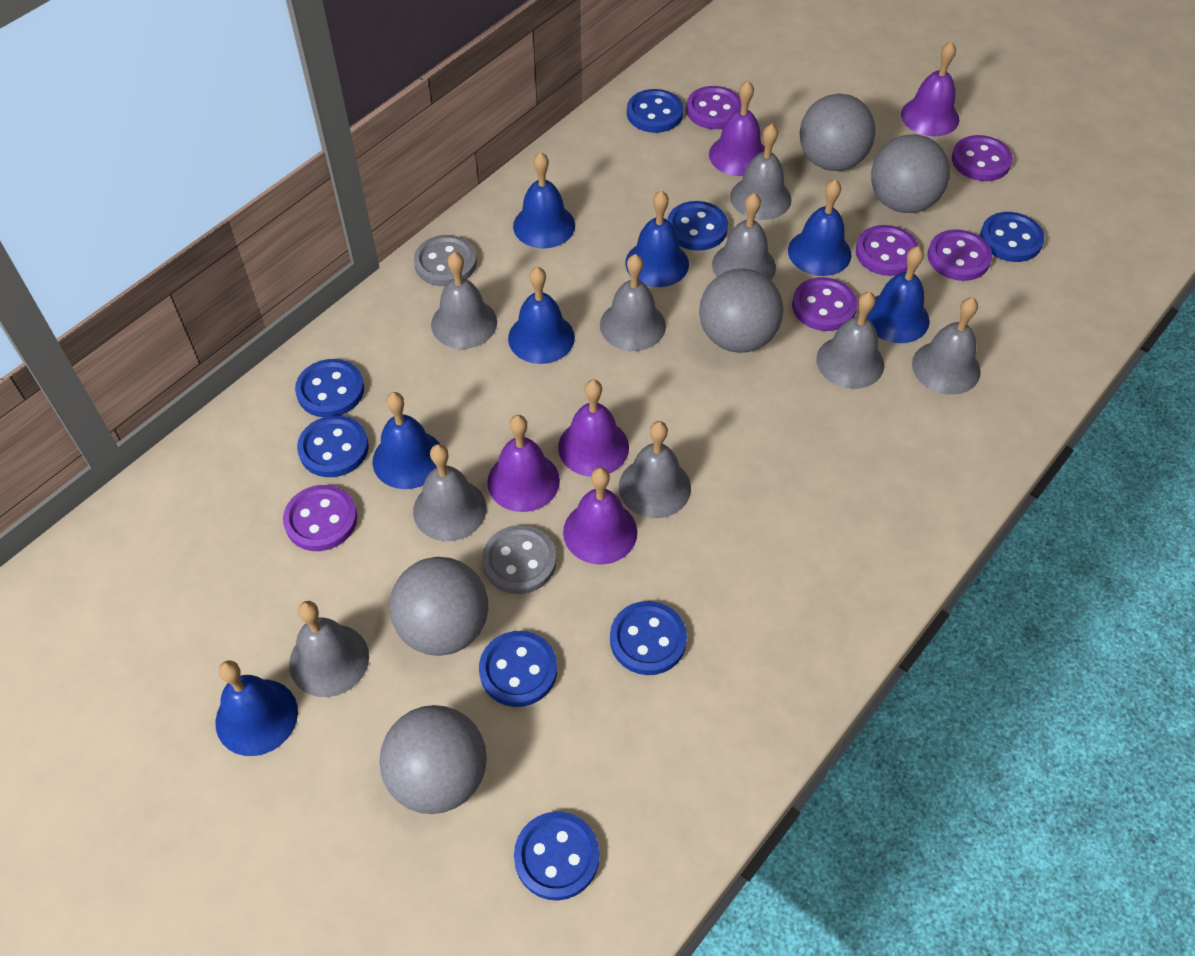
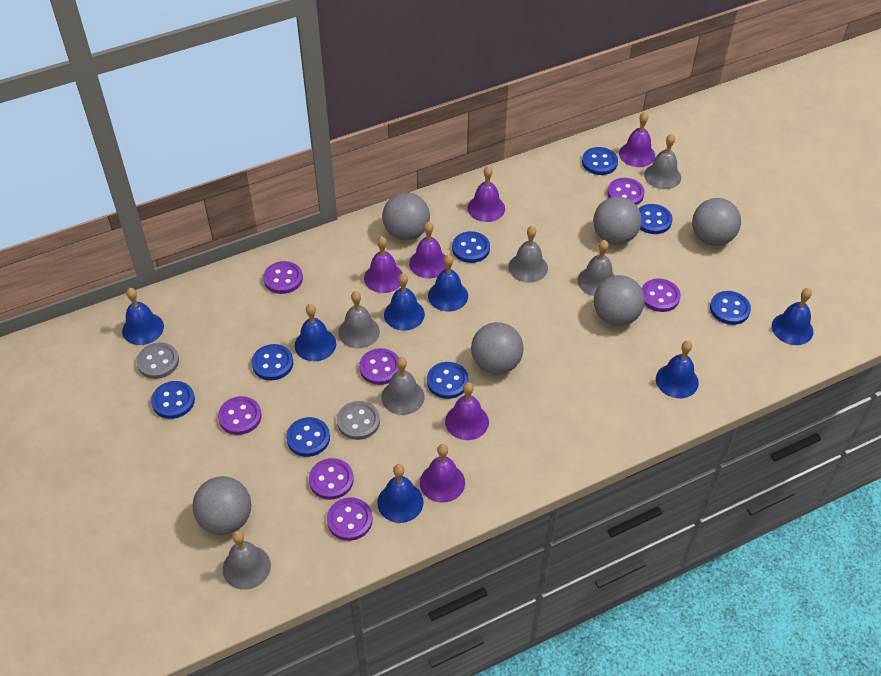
grey ball: 5 -> 6
grey bell: 9 -> 6
purple bell: 5 -> 6
purple button: 6 -> 7

